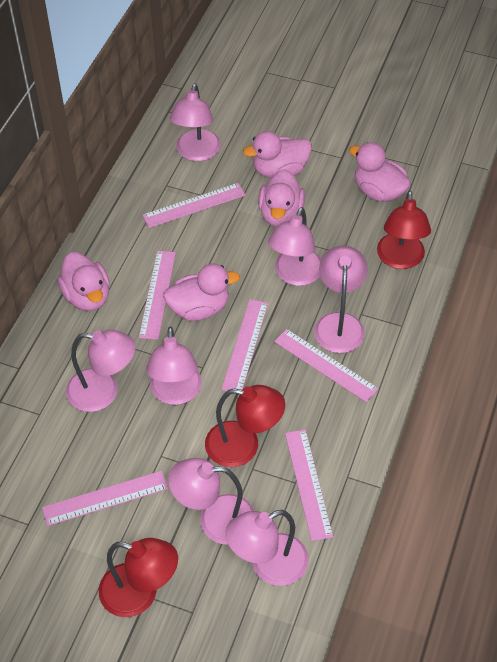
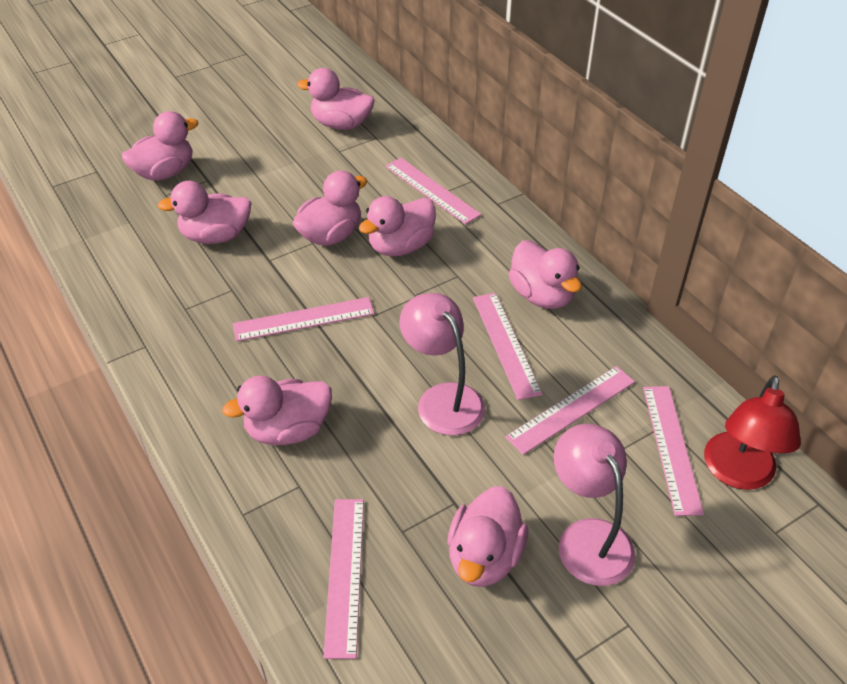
pink duck: 5 -> 8
pink lamp: 7 -> 2
red lamp: 3 -> 1

